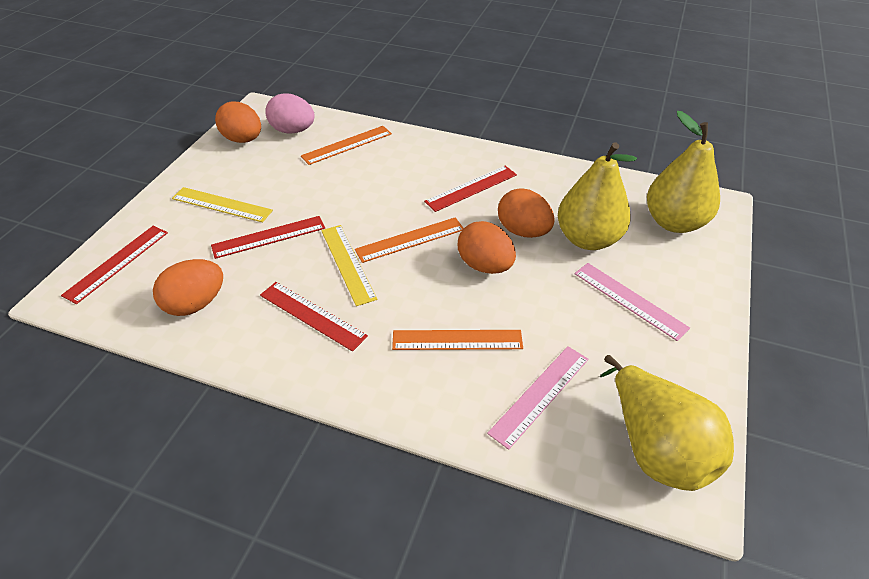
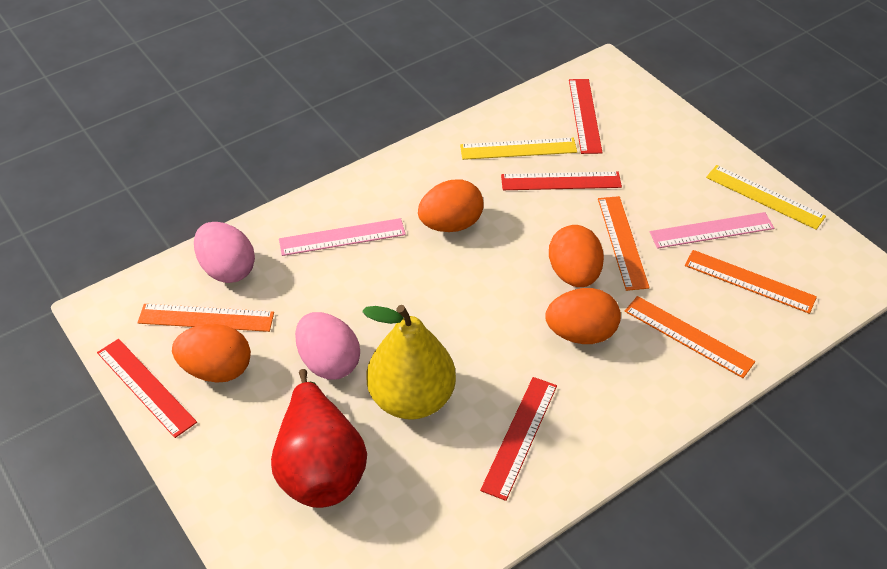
orange ruler: 3 -> 4
pink egg: 1 -> 2
red pear: 0 -> 1
yellow pear: 3 -> 1

